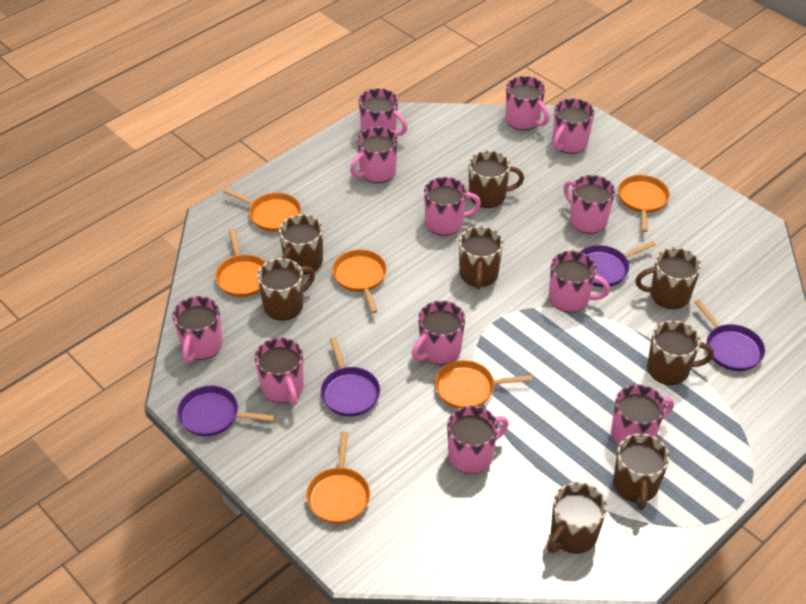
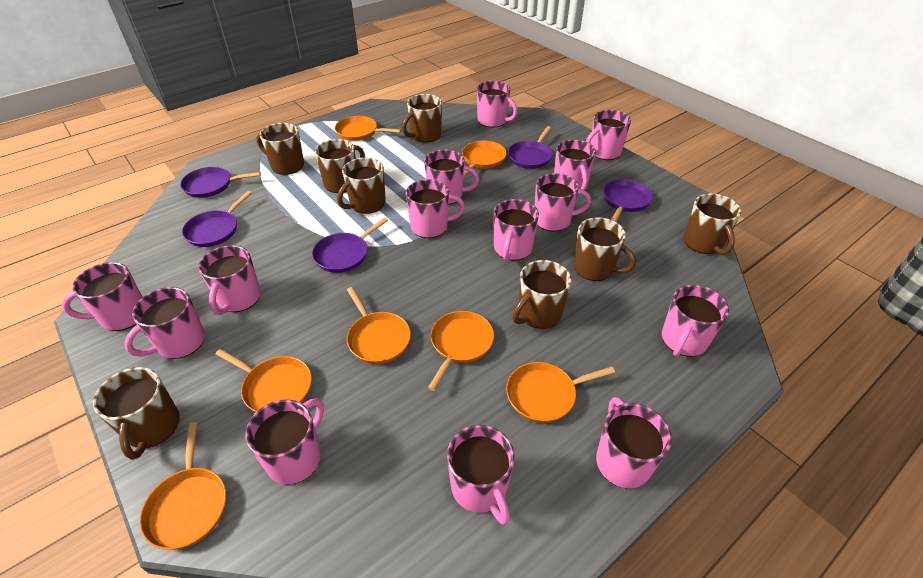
orange pan: 6 -> 7
pink mug: 12 -> 14
purple pan: 4 -> 5

